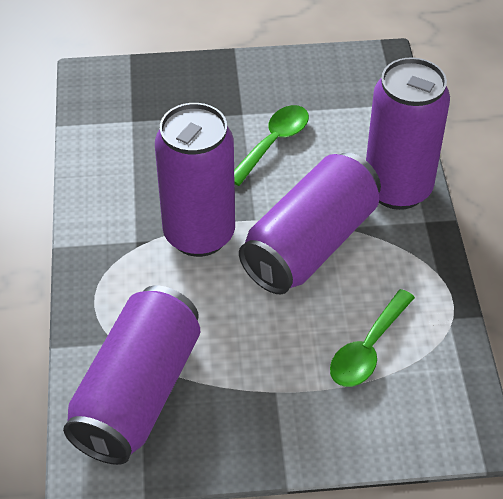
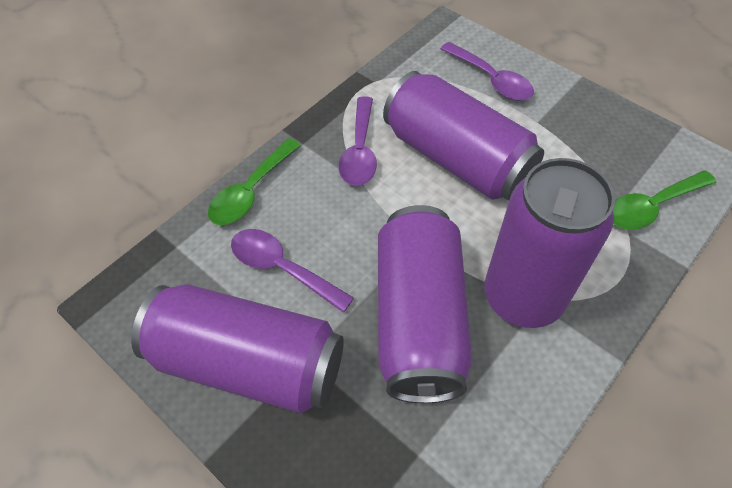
purple spoon: 0 -> 3

